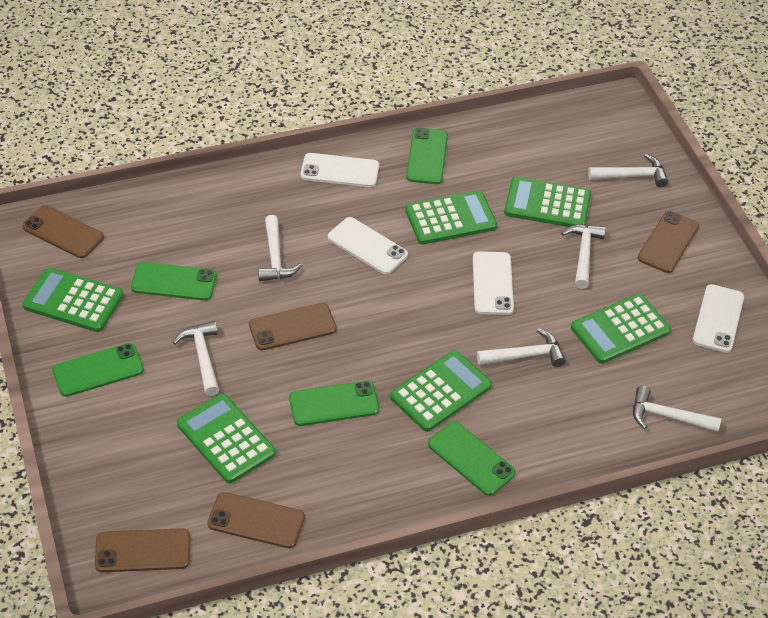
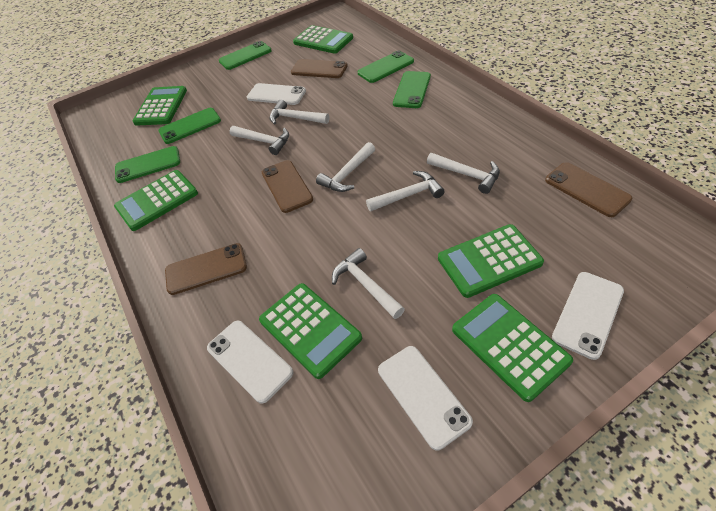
brown phone: 5 -> 4

